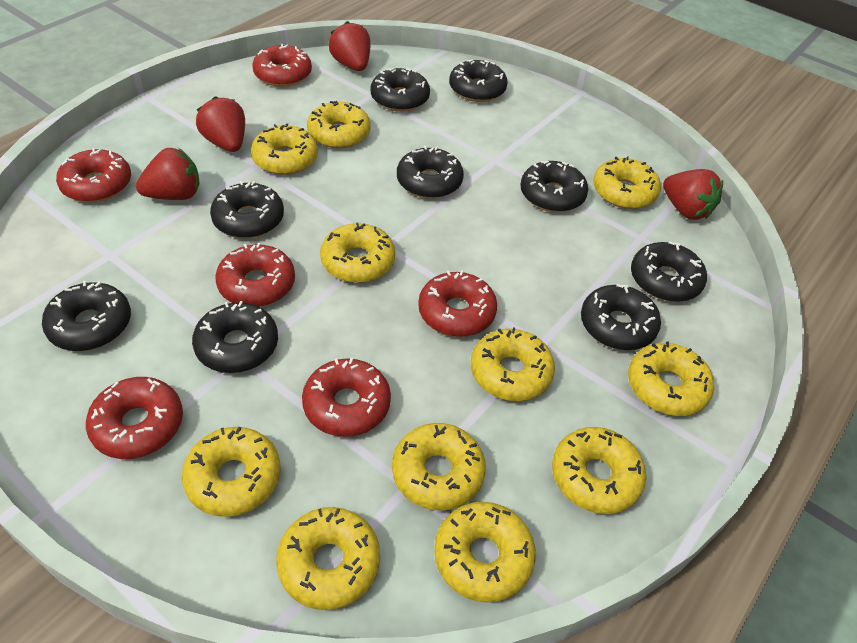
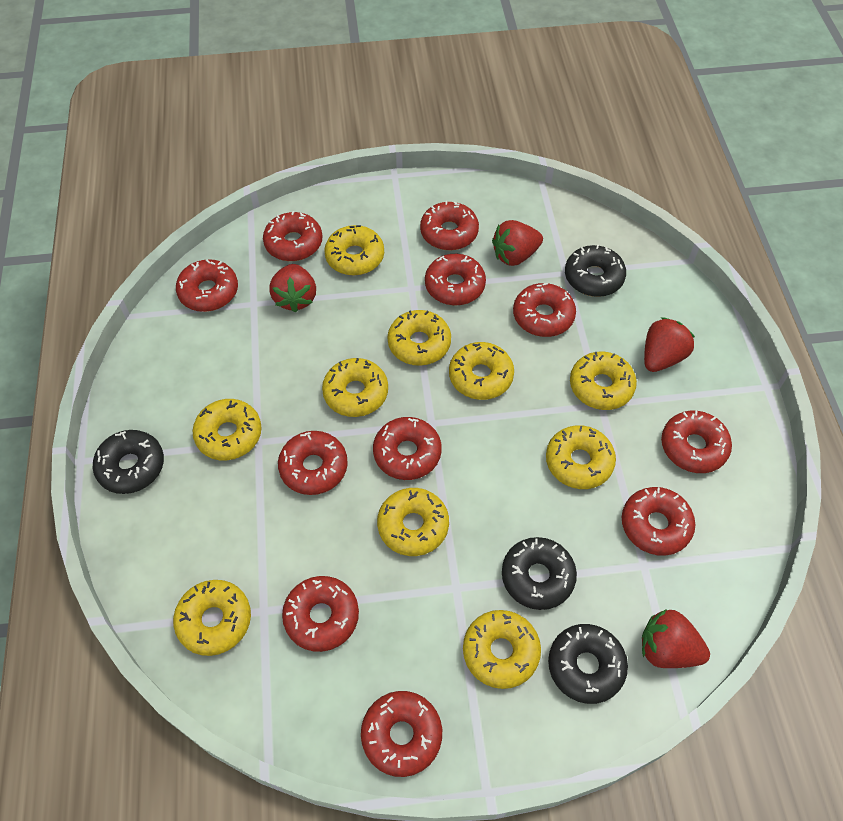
black donut: 9 -> 4
red donut: 6 -> 11
yellow donut: 11 -> 10

